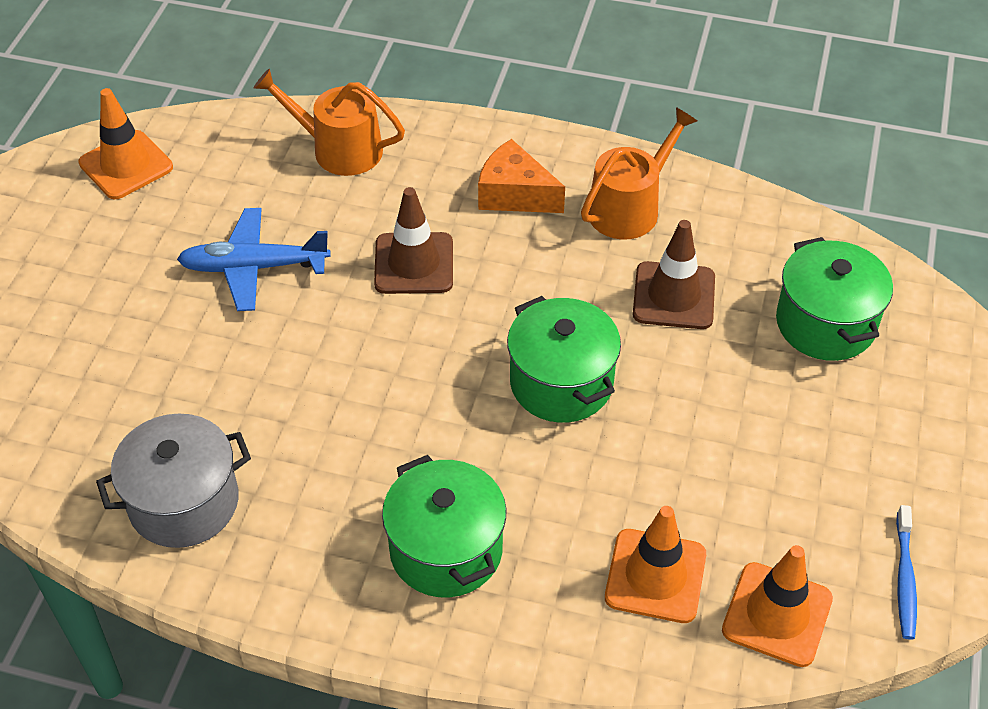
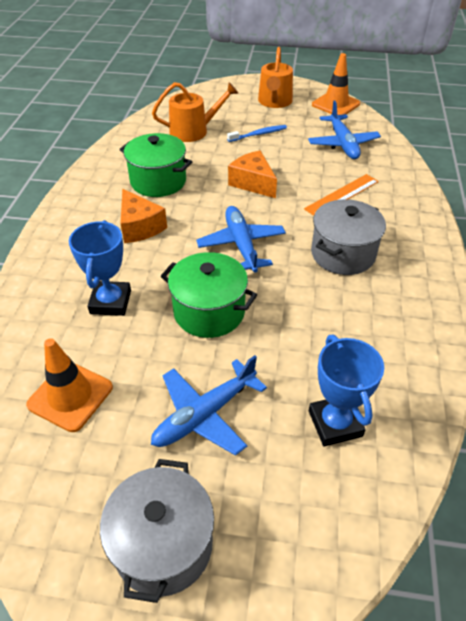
blue plane: 1 -> 3
blue trophy: 0 -> 2
brown traffic cone: 2 -> 0
green pot: 3 -> 2
grey pot: 1 -> 2
orange cheese: 1 -> 2
orange ruler: 0 -> 1
orange traffic cone: 3 -> 2

